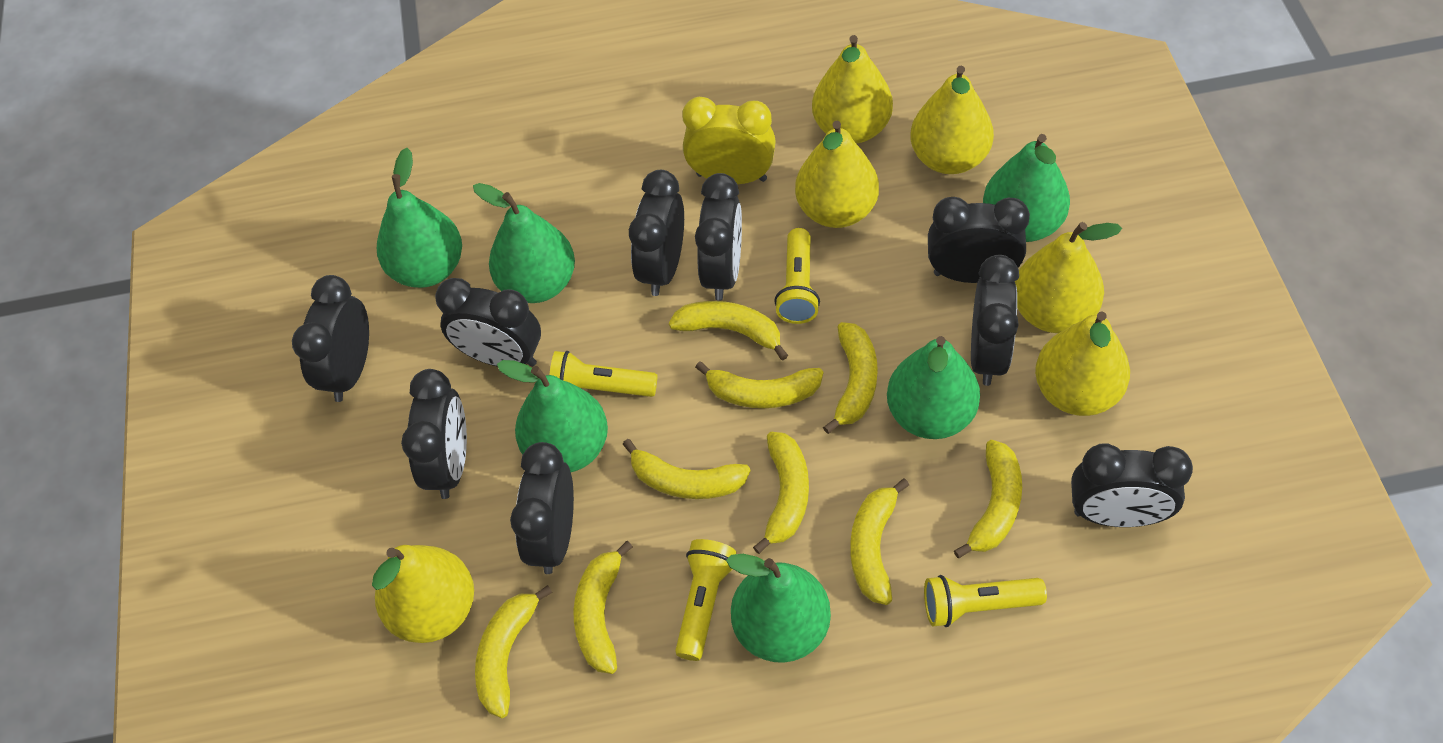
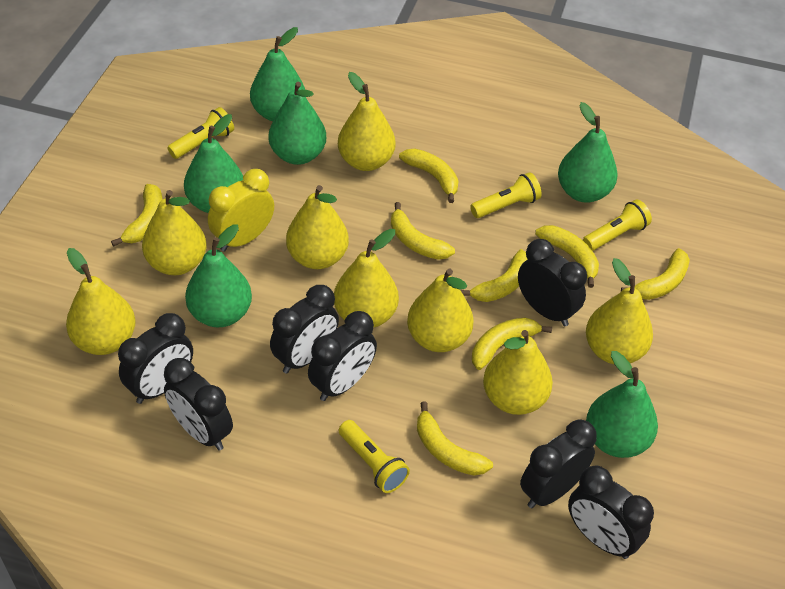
black clock: 9 -> 7
yellow banana: 9 -> 8
yellow pear: 6 -> 8

